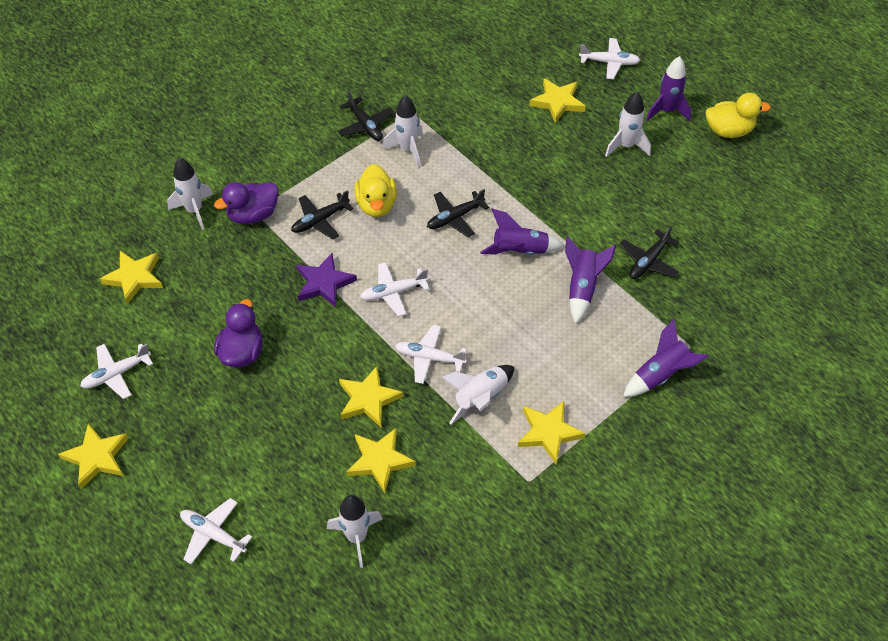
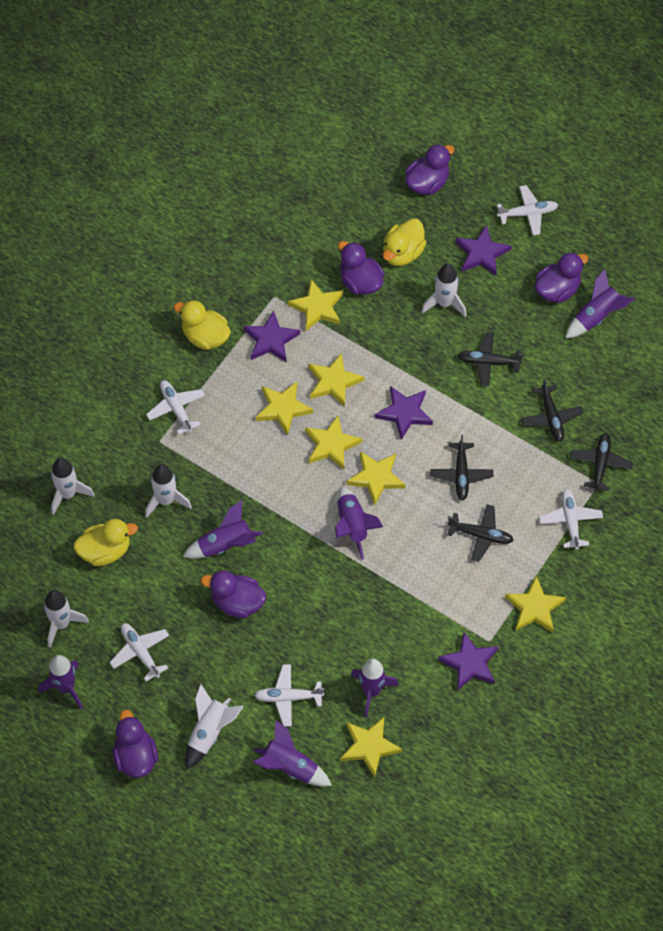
black plane: 4 -> 5
purple duck: 2 -> 5
purple rocket: 4 -> 6
purple star: 1 -> 4
yellow duck: 2 -> 3
yellow star: 6 -> 7

